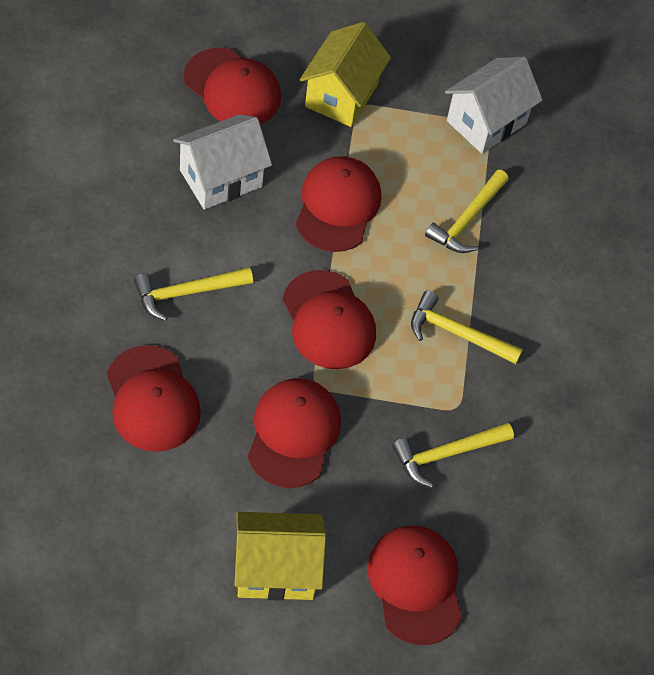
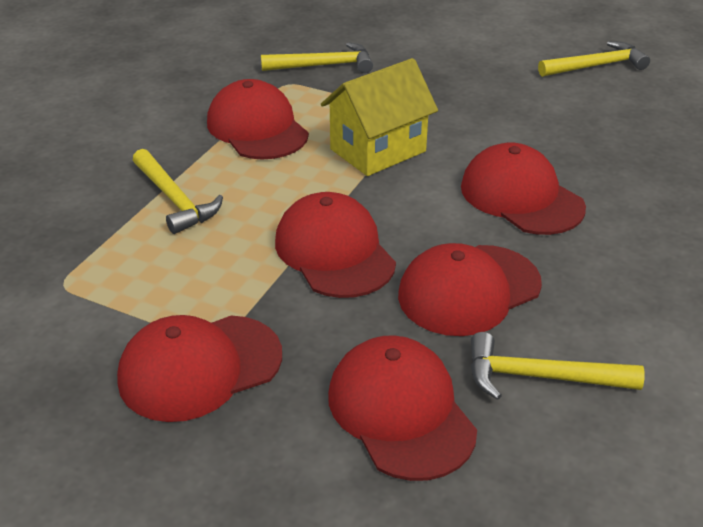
white house: 2 -> 0
yellow house: 2 -> 1

